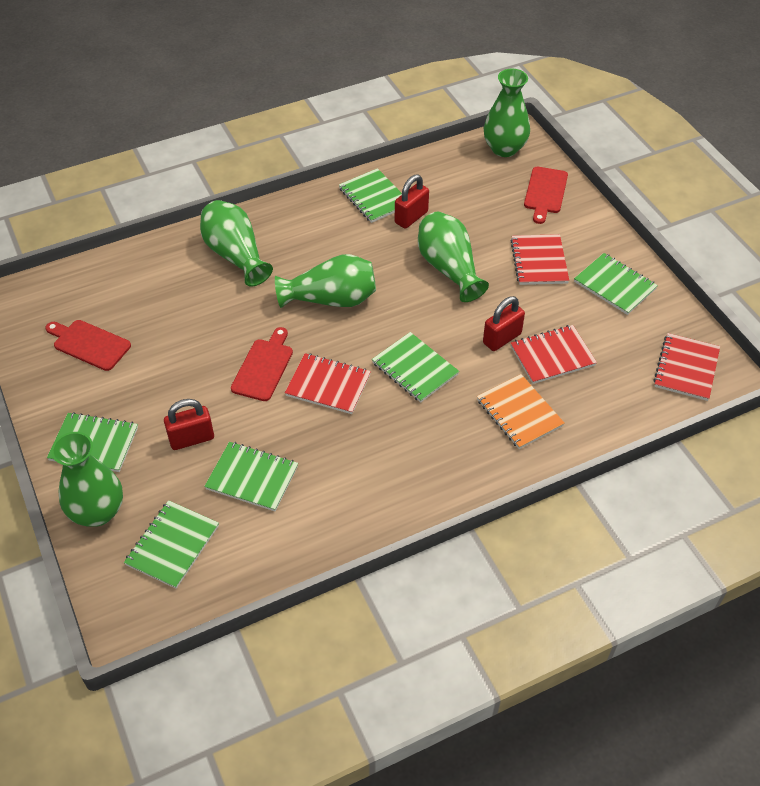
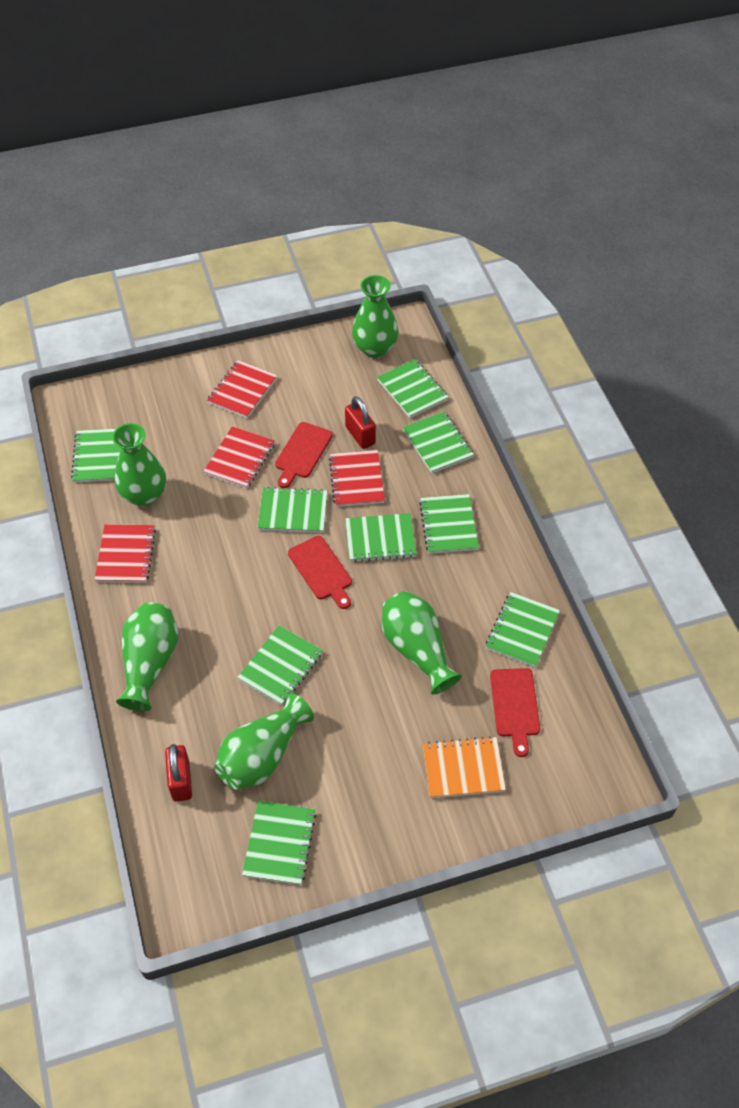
green notebook: 6 -> 9
red padlock: 3 -> 2

